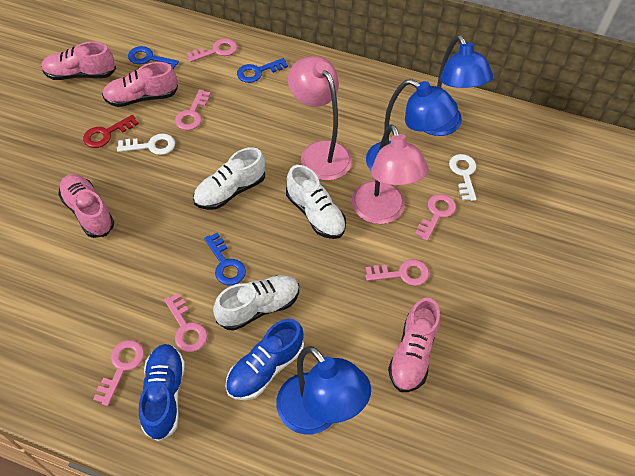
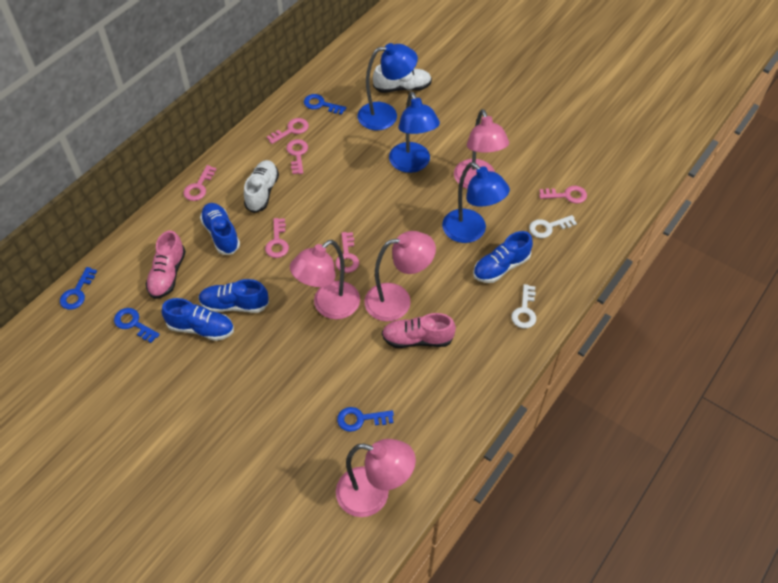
blue key: 3 -> 4
blue shoe: 2 -> 4
pink lamp: 2 -> 4
pink shoe: 4 -> 2
red key: 1 -> 0
white shoe: 3 -> 2

